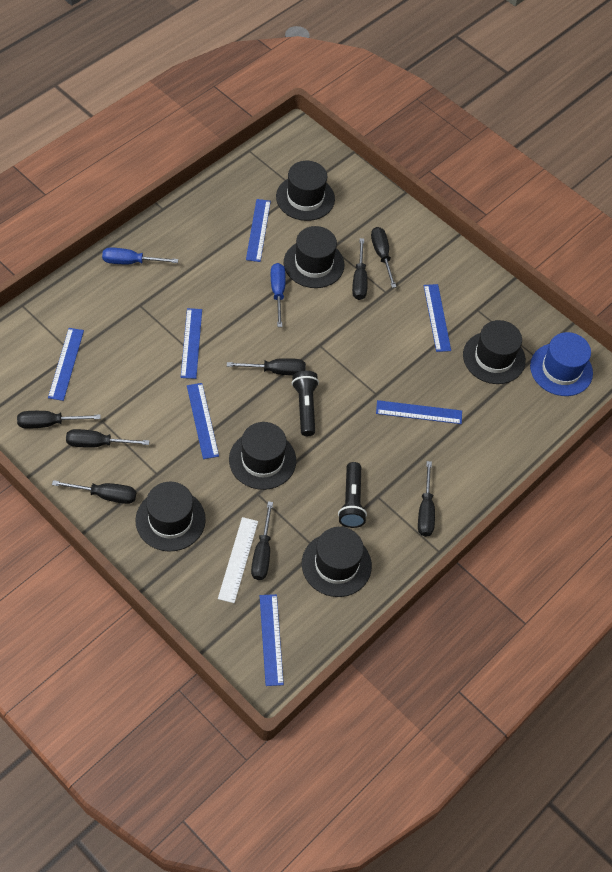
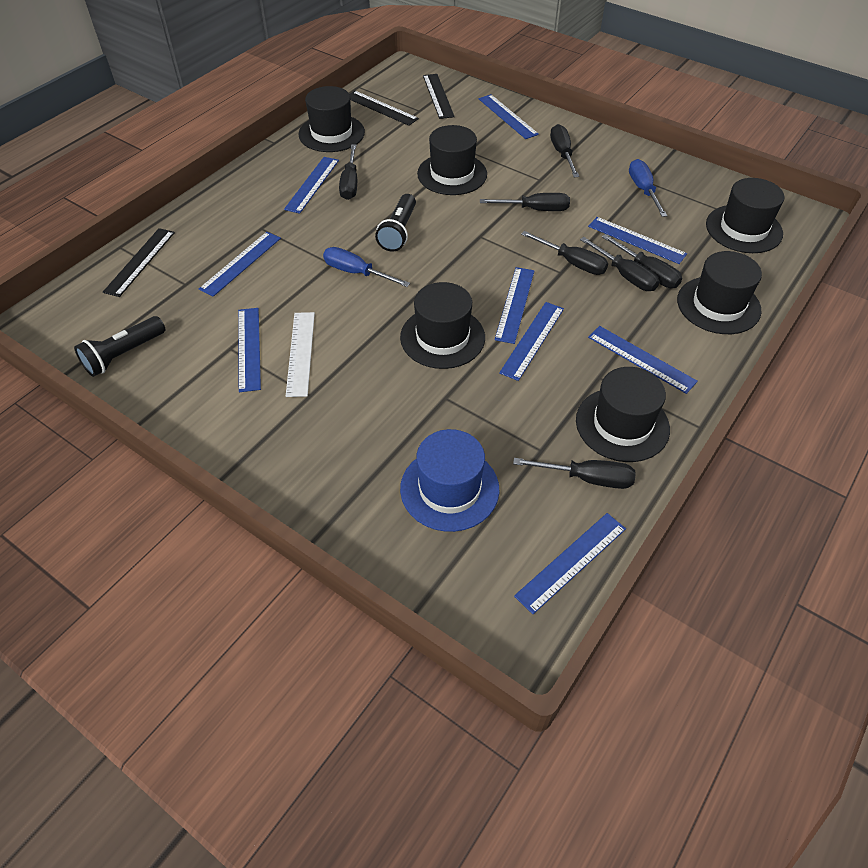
black ruler: 0 -> 3
black screwdriver: 8 -> 7
blue ruler: 7 -> 9

